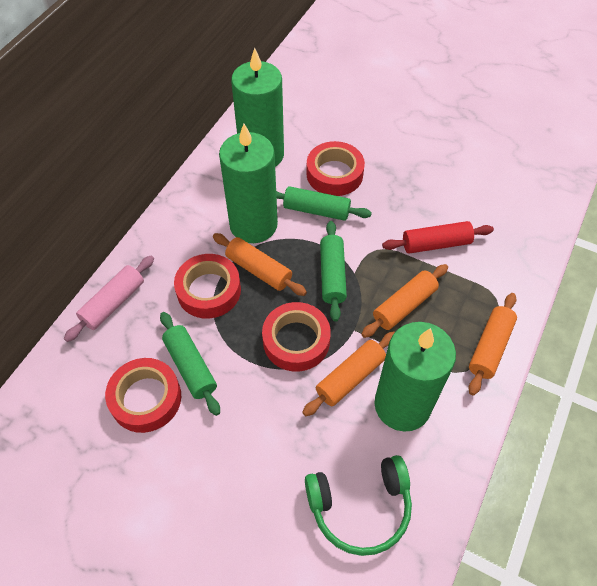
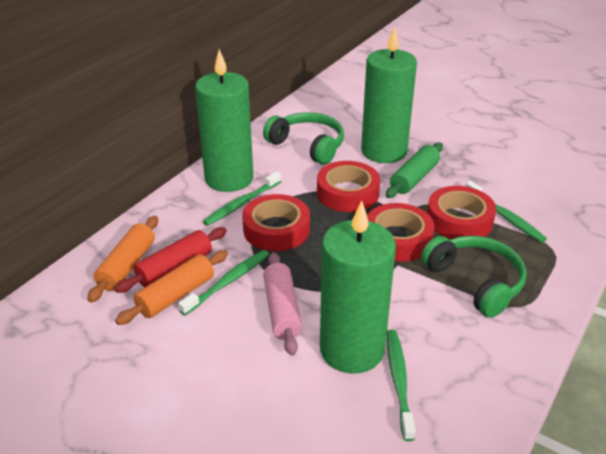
green headphones: 1 -> 2
green rolling pin: 3 -> 1
green toothbrush: 0 -> 4
orange rolling pin: 4 -> 2

